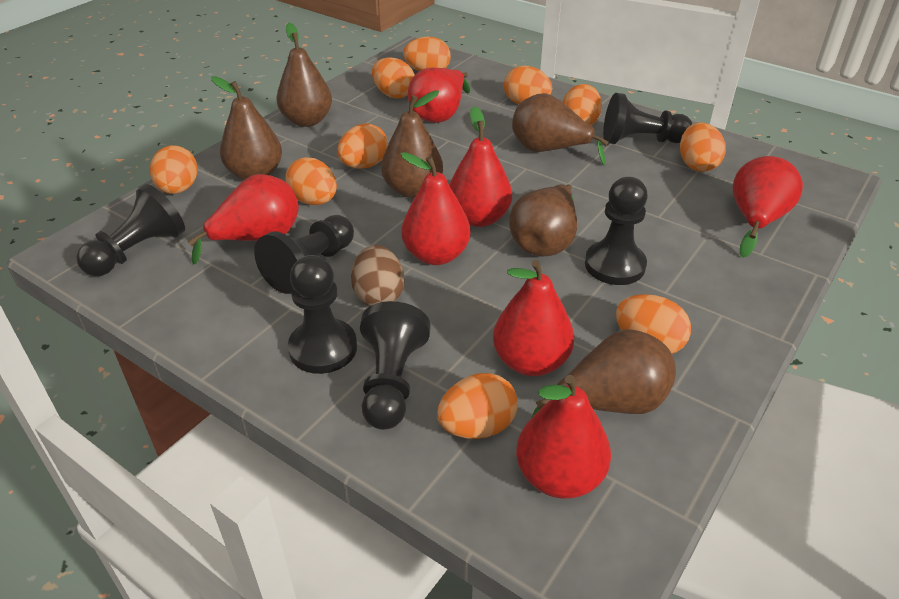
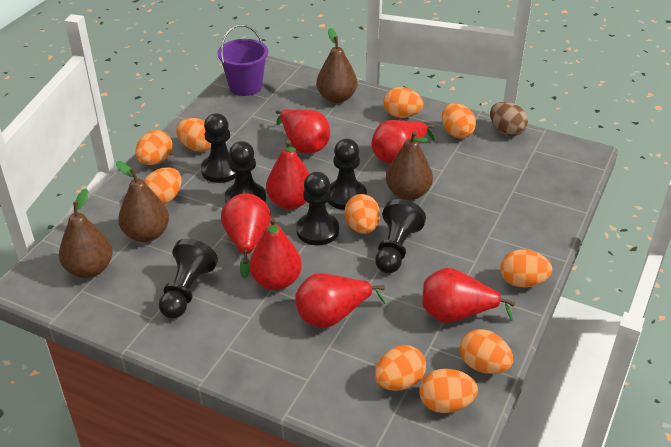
brown pear: 6 -> 4
purple bucket: 0 -> 1

